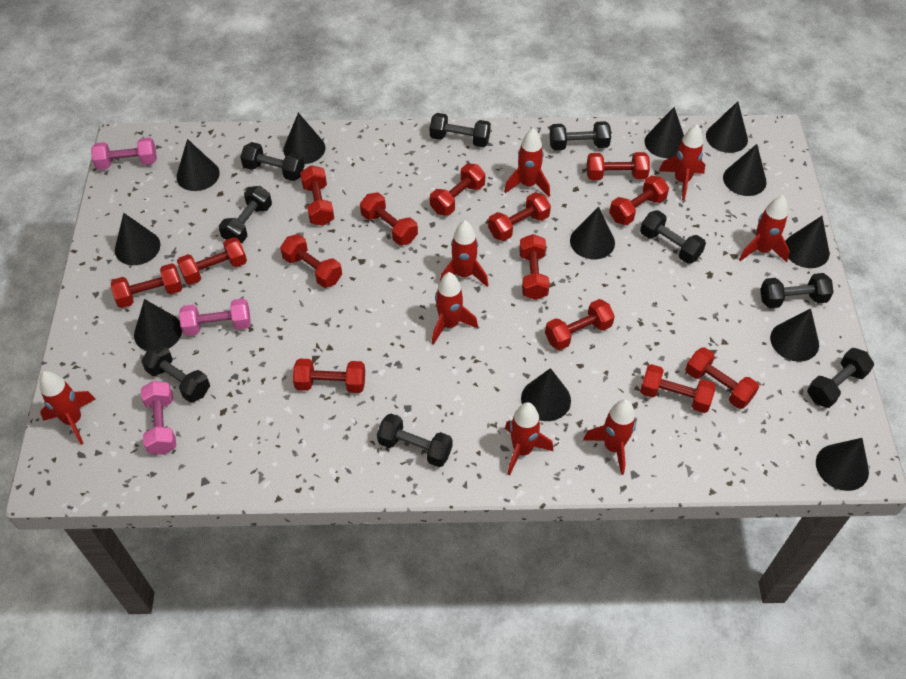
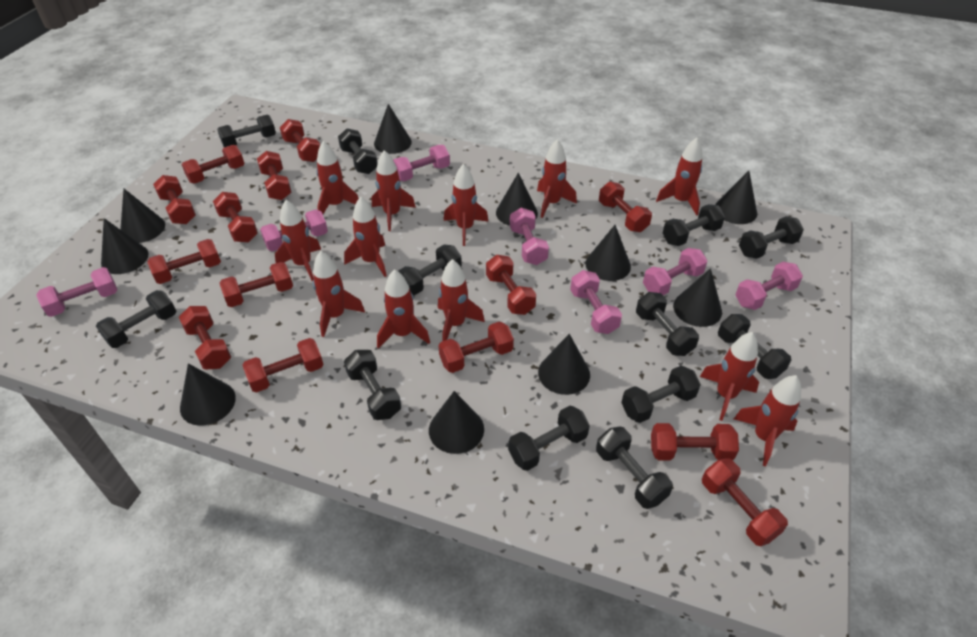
black cone: 12 -> 10
black dumbbell: 9 -> 12
pink dumbbell: 3 -> 7
red rocket: 8 -> 12

